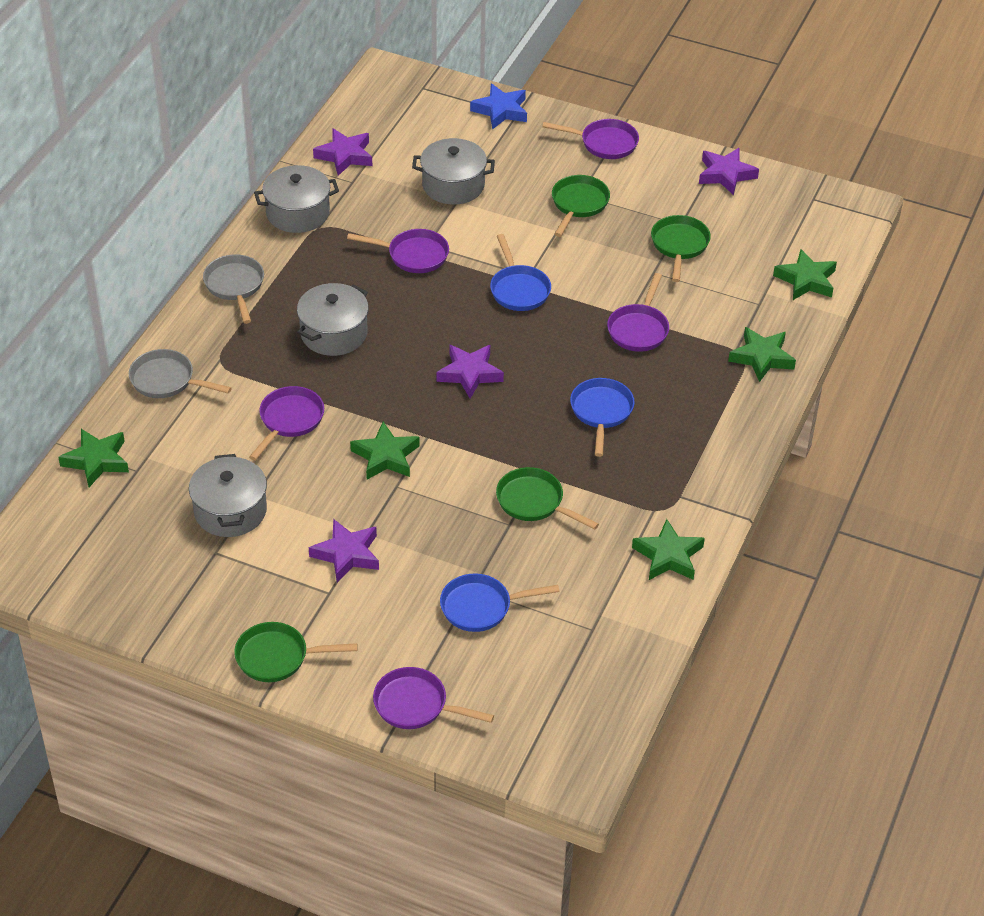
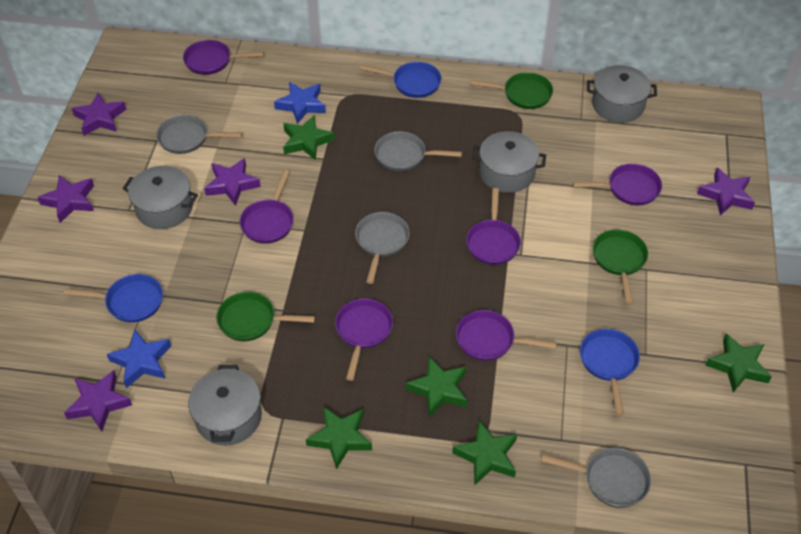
blue star: 1 -> 2
green pan: 4 -> 3
grey pan: 2 -> 4
purple pan: 5 -> 6
purple star: 4 -> 5

